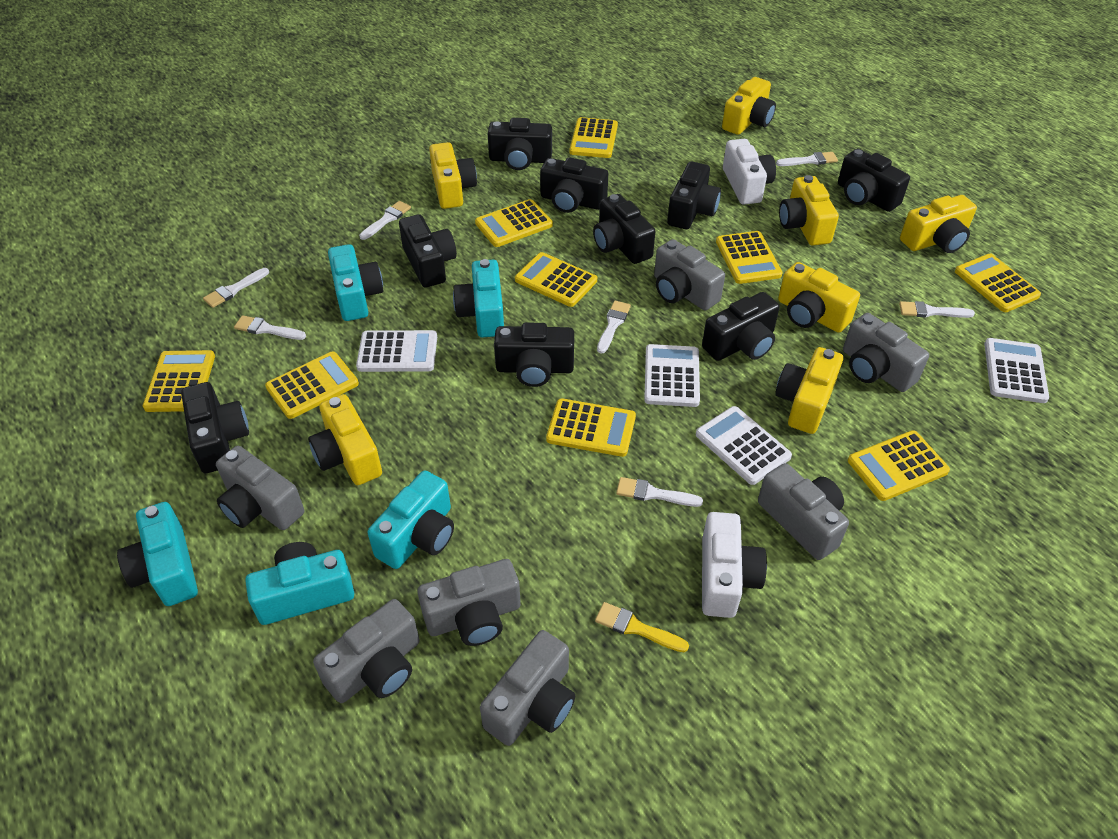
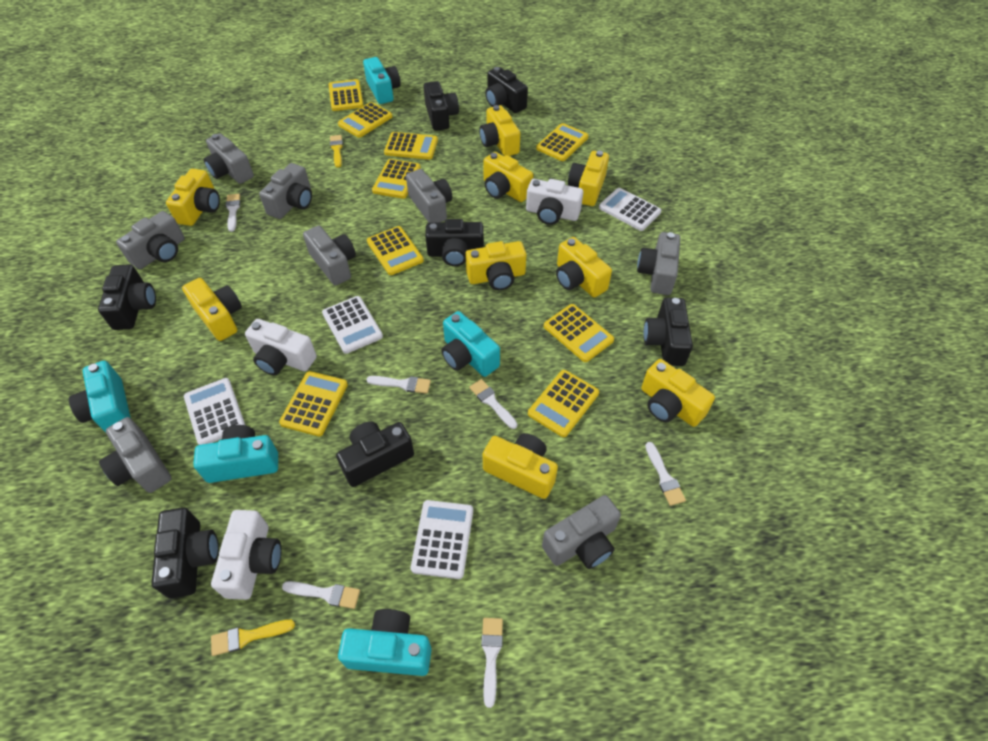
black camera: 9 -> 7
grey camera: 7 -> 8
white brush: 7 -> 6
white camera: 2 -> 3
yellow brush: 1 -> 2
yellow camera: 7 -> 9

